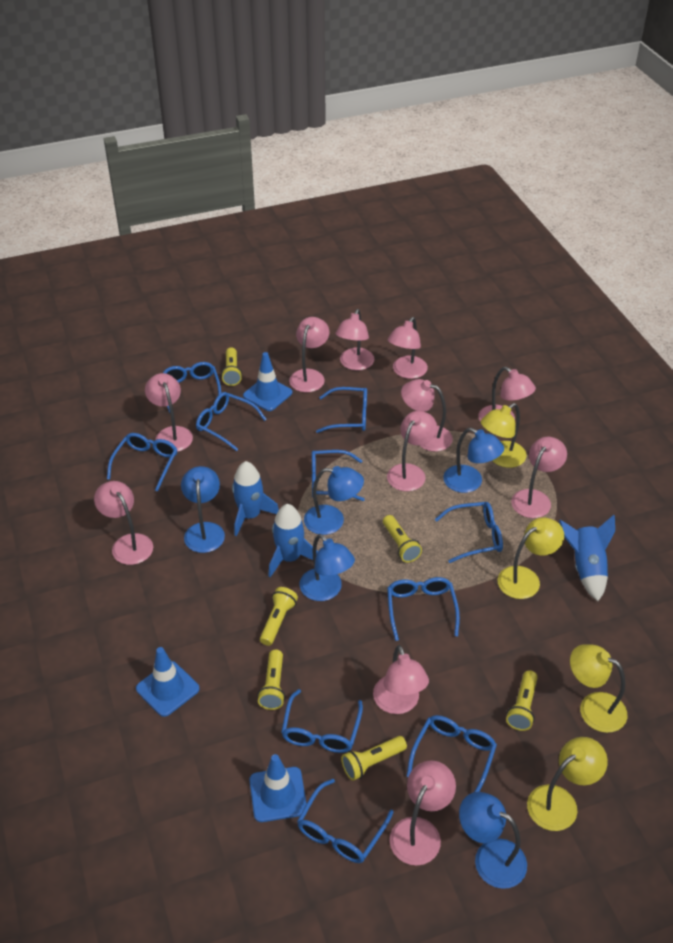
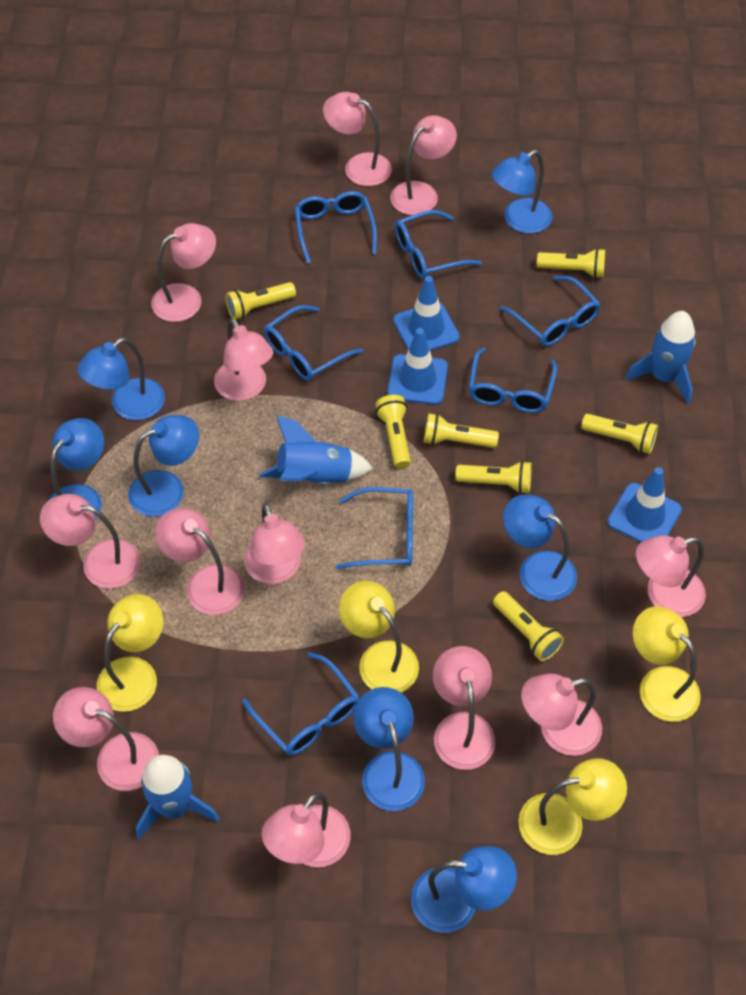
blue glasses: 10 -> 7
blue lamp: 5 -> 7
pink lamp: 11 -> 12
yellow flashlight: 6 -> 7

